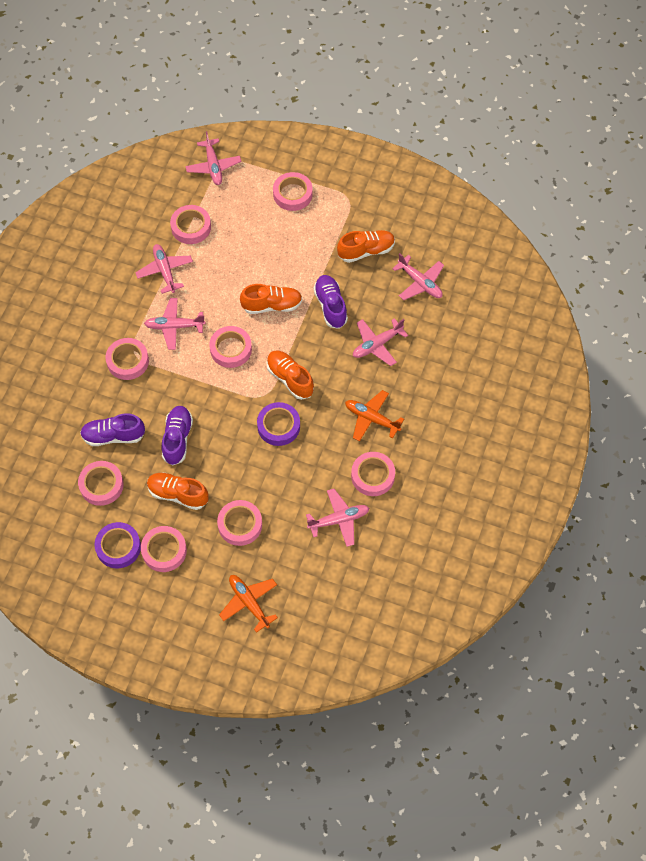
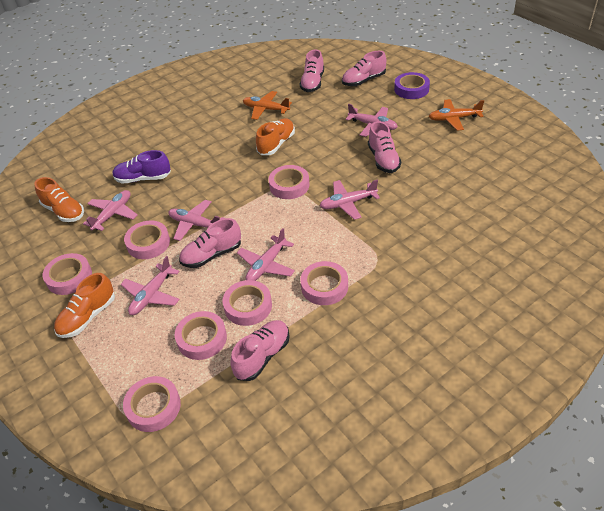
orange shoe: 4 -> 3
pink shoe: 0 -> 5
pink tape: 8 -> 7
purple shoe: 3 -> 1
purple tape: 2 -> 1

